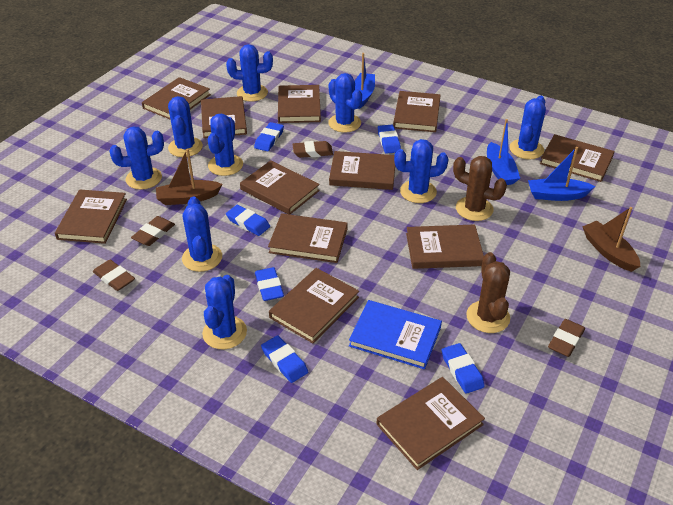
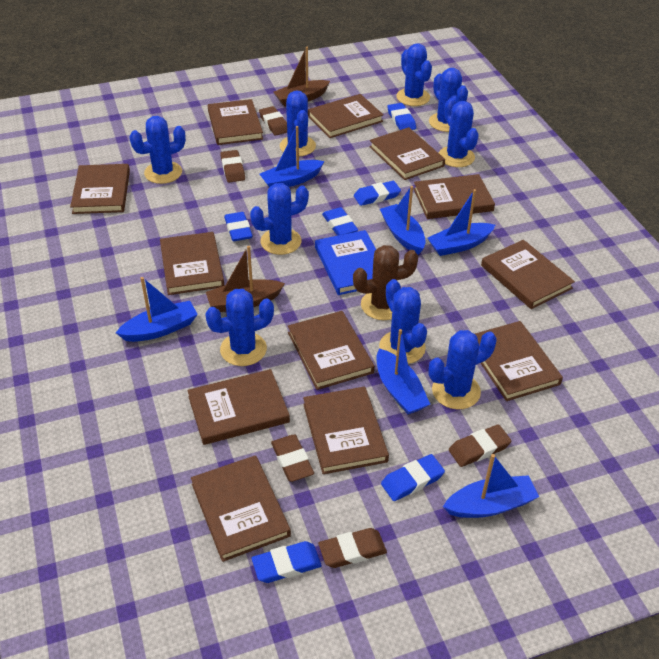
blue boat: 3 -> 6
brown cactus: 2 -> 1
brown eraser: 4 -> 5

